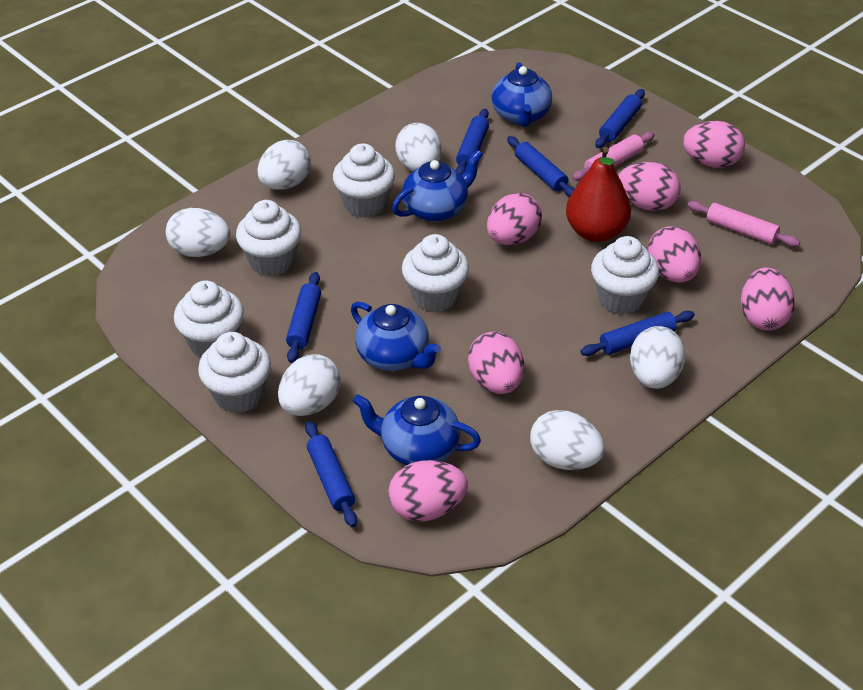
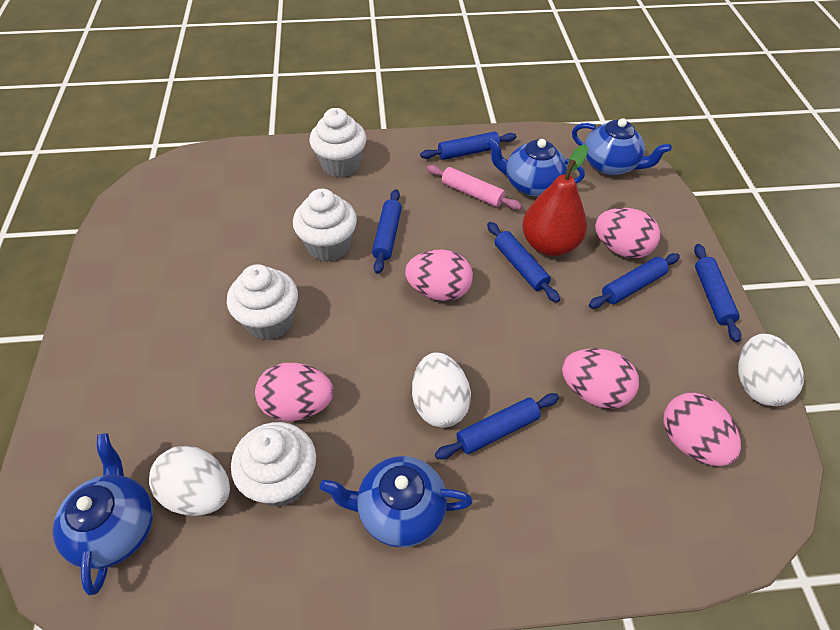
pink egg: 7 -> 5
pink rolling pin: 2 -> 1
white cupcake: 6 -> 4
white egg: 6 -> 3

